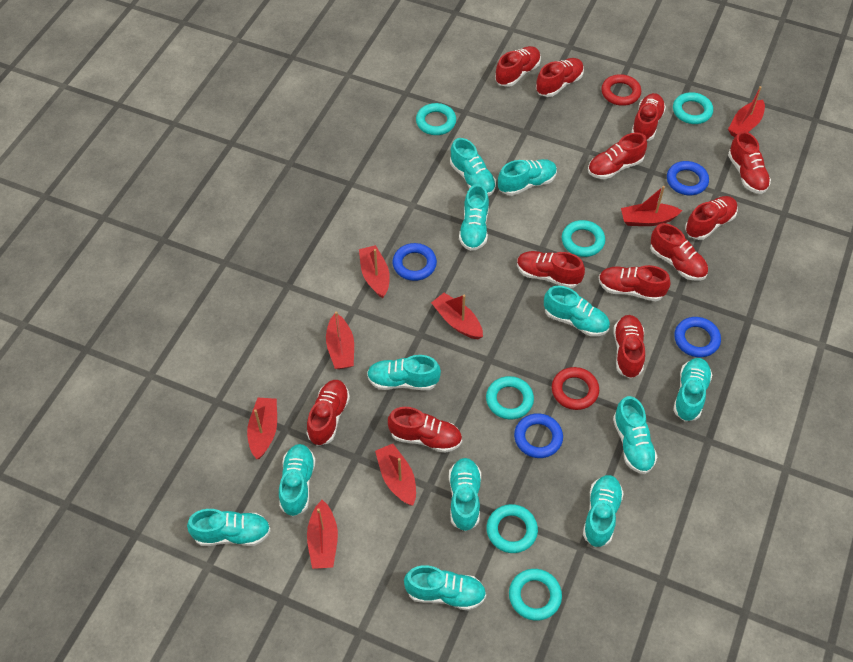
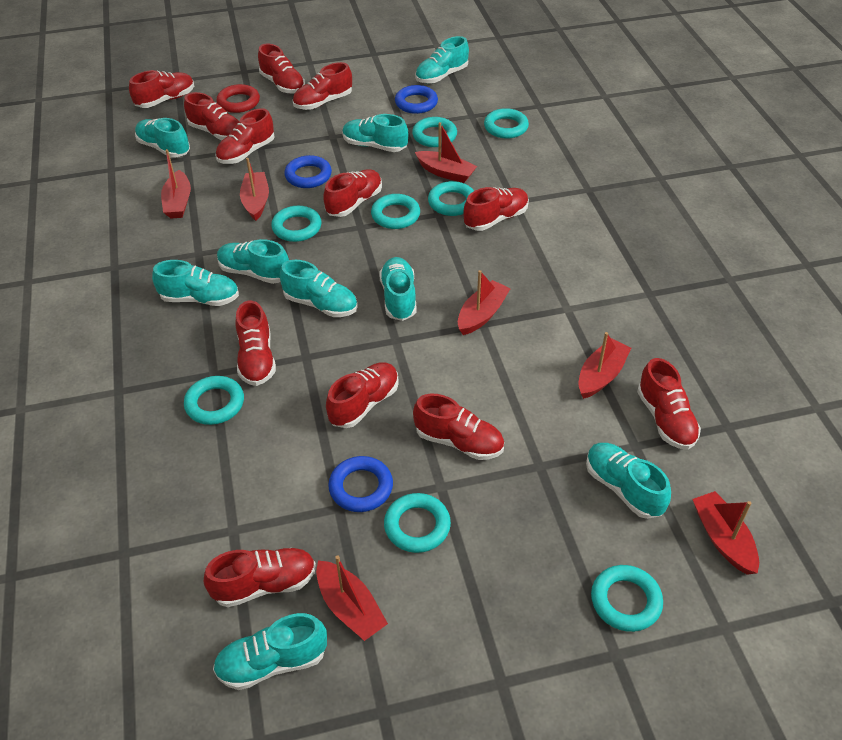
blue ring: 4 -> 3
red boat: 8 -> 7
red ring: 2 -> 1
turquoise ring: 6 -> 8
turquoise shoe: 12 -> 9

